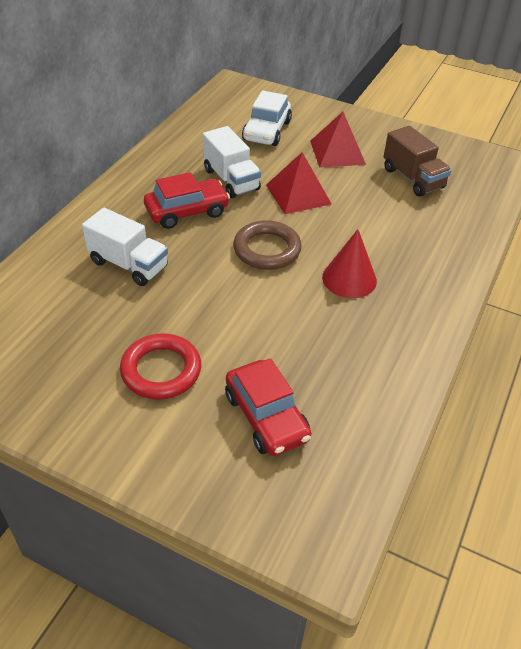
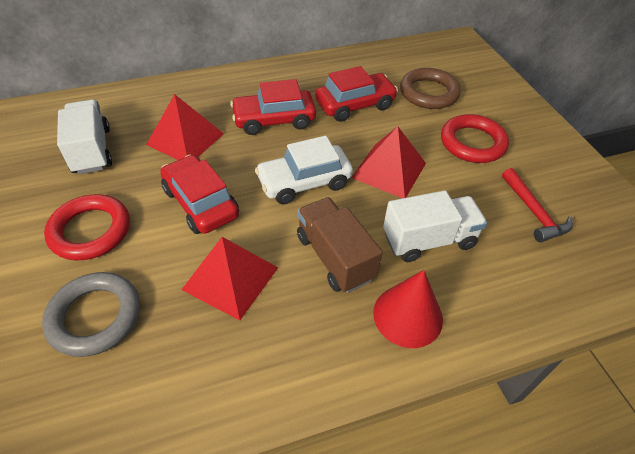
grey ring: 0 -> 1
red car: 2 -> 3
red hammer: 0 -> 1
red pyramid: 2 -> 3
red ring: 1 -> 2

